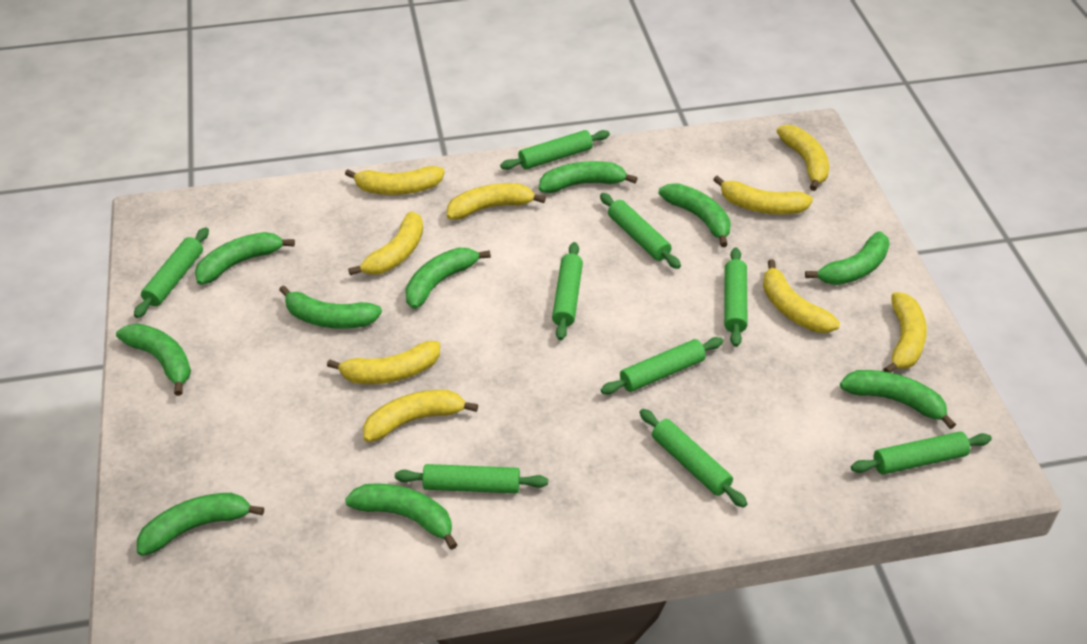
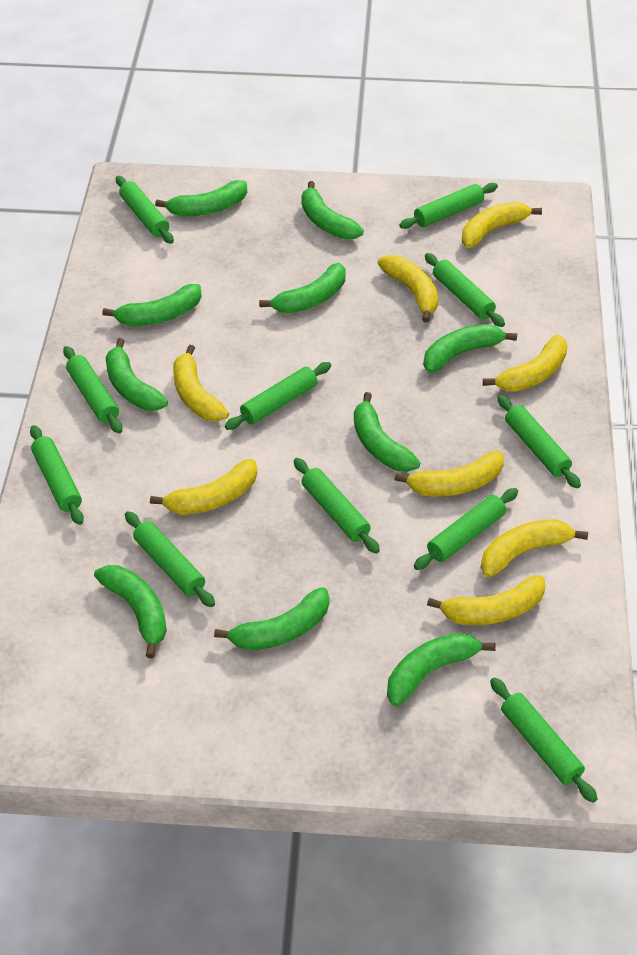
green rolling pin: 9 -> 11
yellow banana: 9 -> 8

